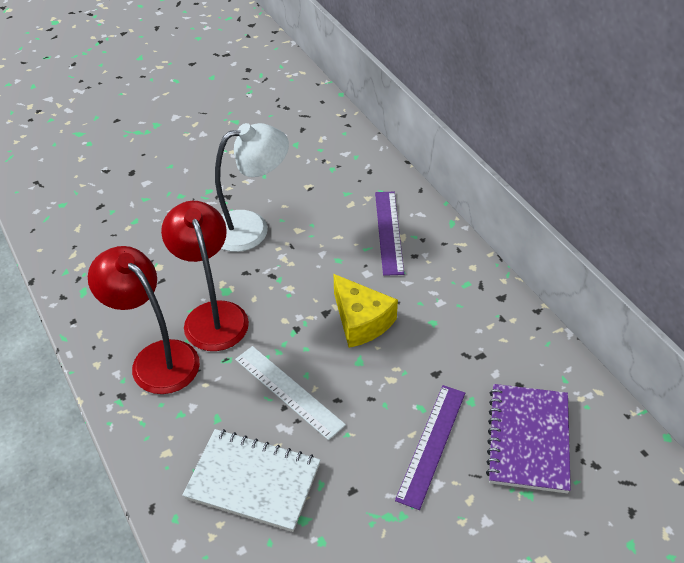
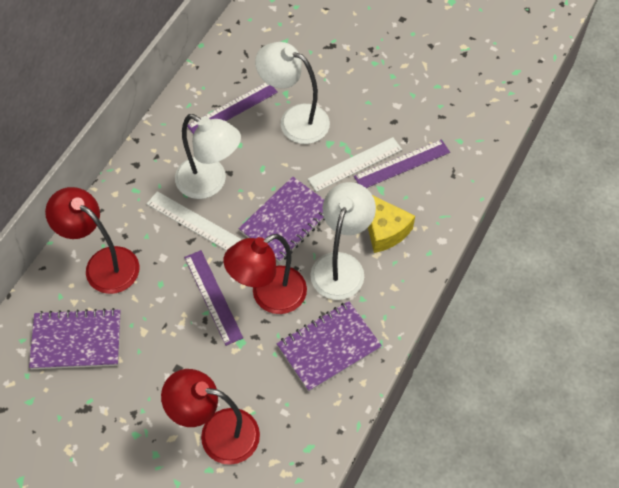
purple notebook: 1 -> 3
purple ruler: 2 -> 3
red lamp: 2 -> 3
white lamp: 1 -> 3
white notebook: 1 -> 0
white ruler: 1 -> 2

